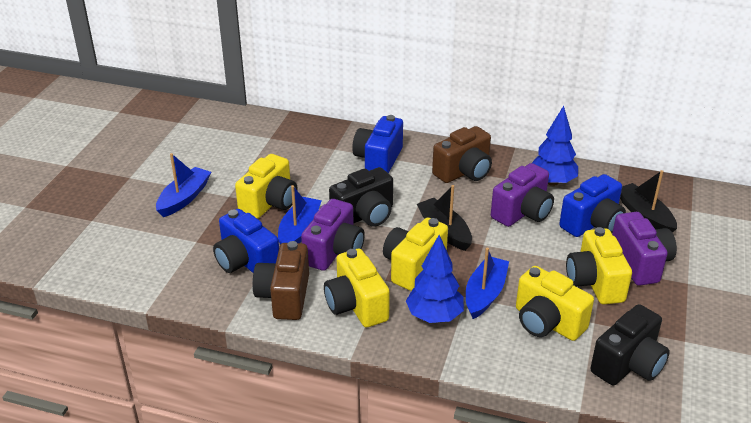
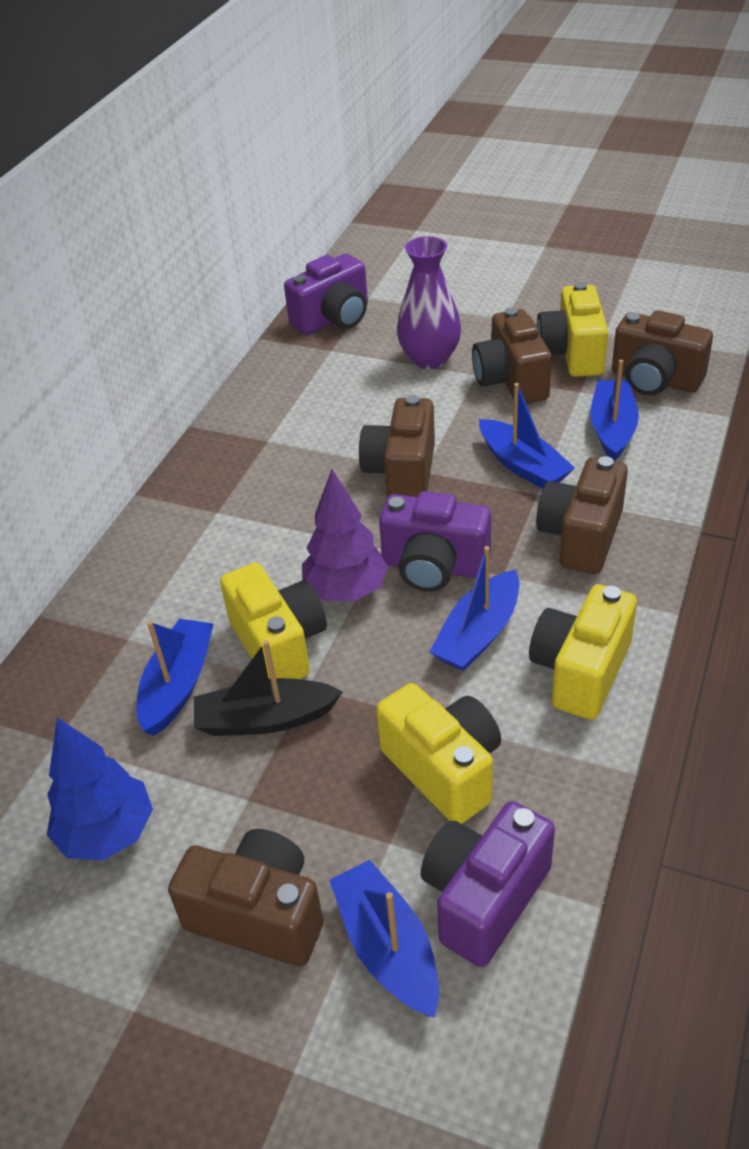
black boat: 2 -> 1
black camera: 2 -> 0
blue boat: 3 -> 5
blue camera: 3 -> 0
blue tree: 2 -> 1
brown camera: 2 -> 5
purple tree: 0 -> 1
purple vase: 0 -> 1
yellow camera: 5 -> 4

